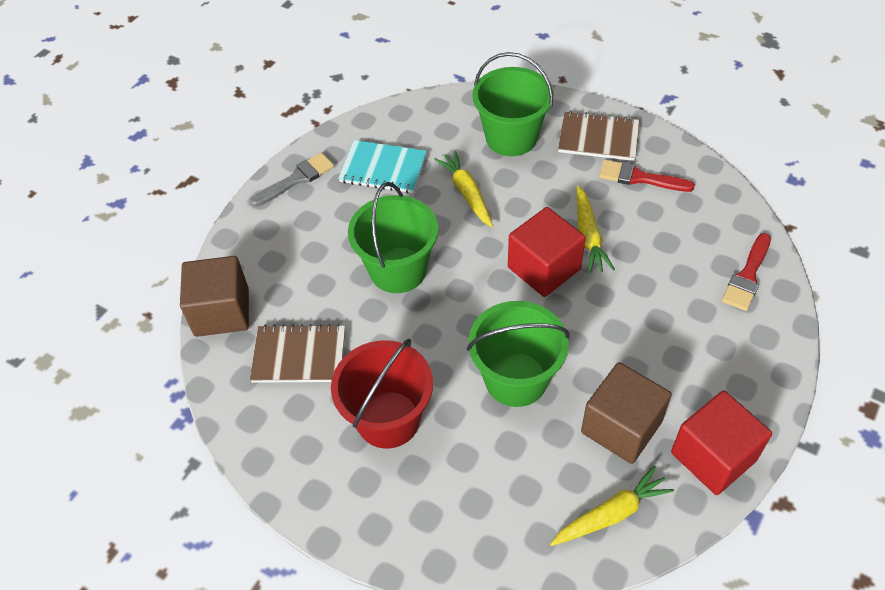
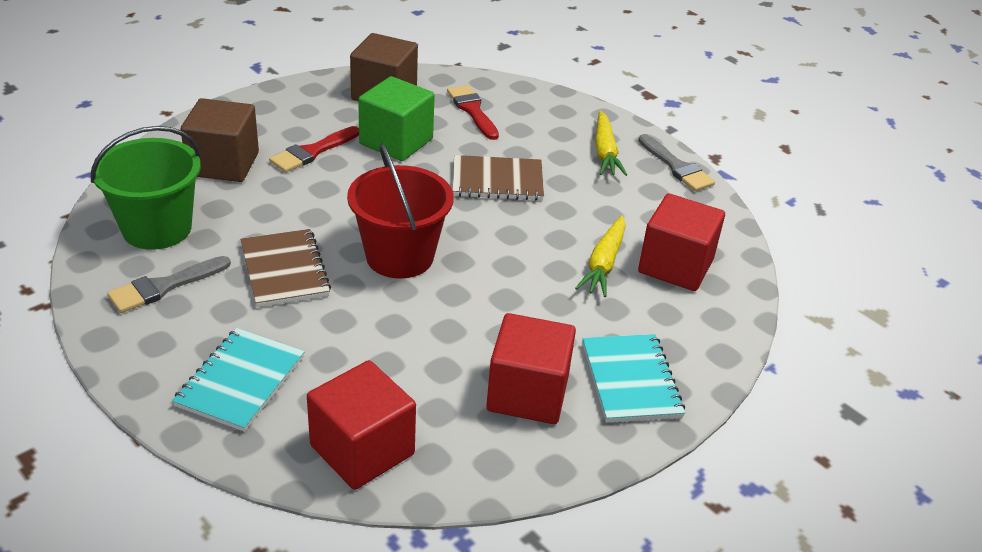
green bucket: 3 -> 1
green cube: 0 -> 1
grey brush: 1 -> 2
red cube: 2 -> 3
turquoise notebook: 1 -> 2
yellow carrot: 3 -> 2

